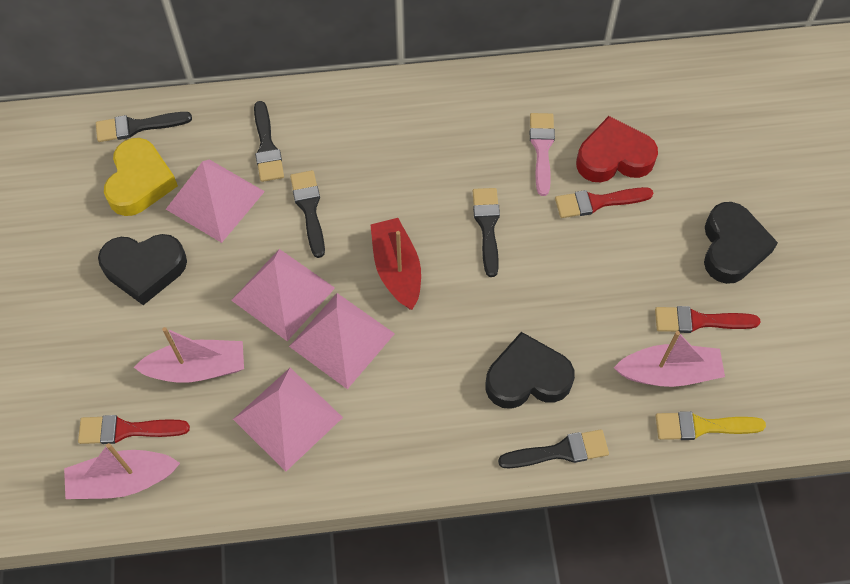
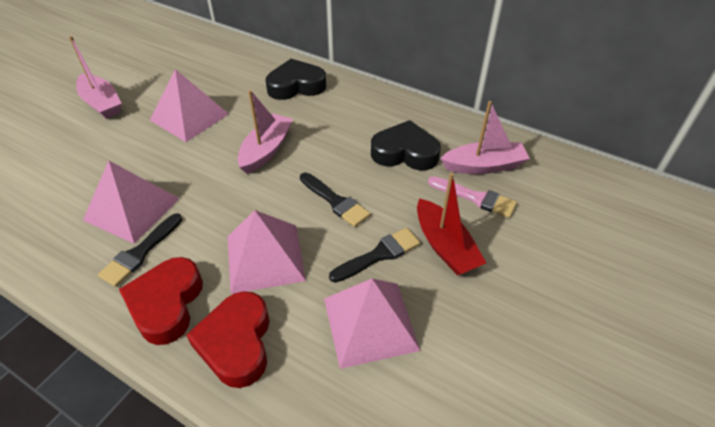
black brush: 5 -> 3
black heart: 3 -> 2
red brush: 3 -> 0
red heart: 1 -> 2
yellow brush: 1 -> 0
yellow heart: 1 -> 0

